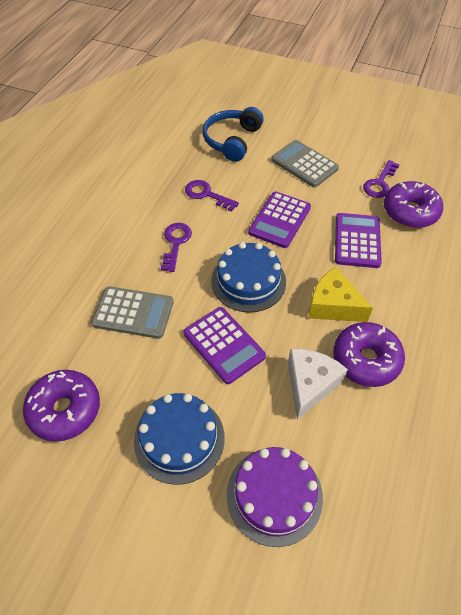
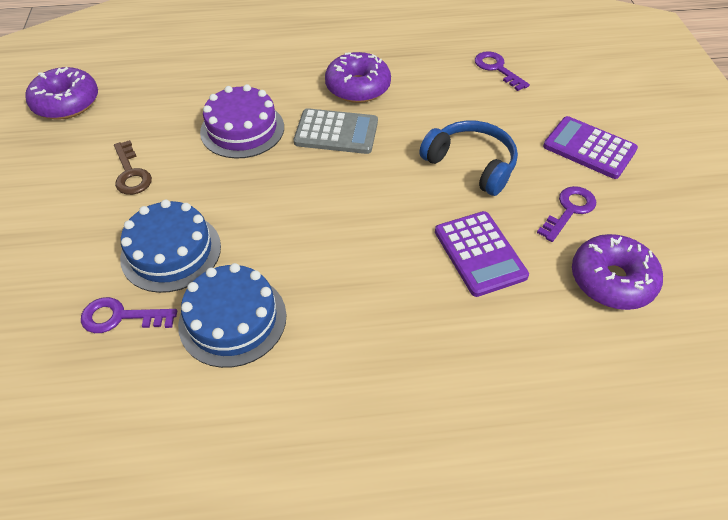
brown key: 0 -> 1
grey calculator: 2 -> 1
purple calculator: 3 -> 2
white cheese: 1 -> 0
yellow cheese: 1 -> 0

